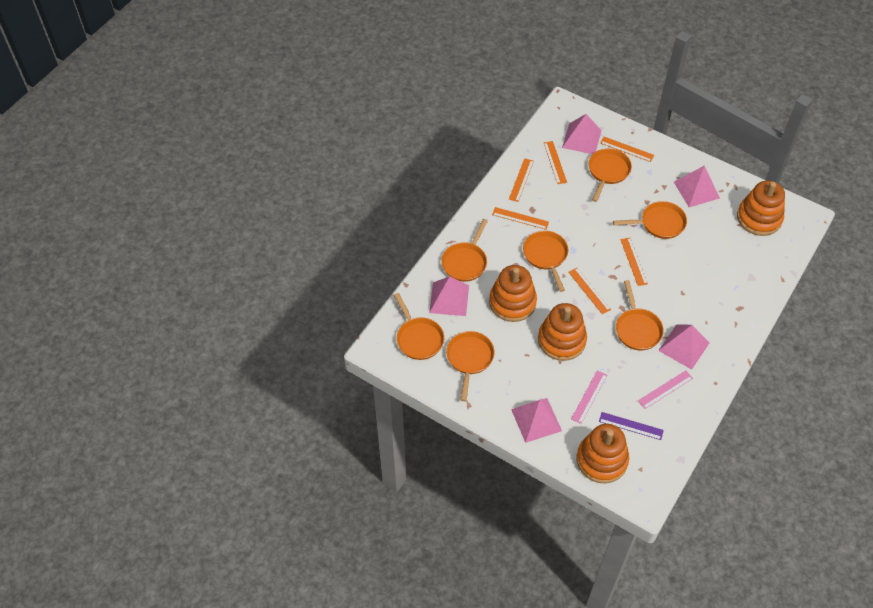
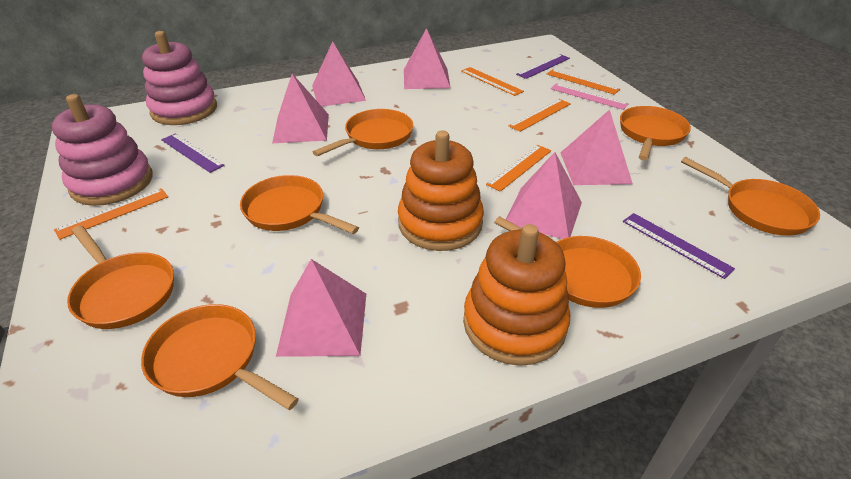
orange ruler: 6 -> 5
orange stacking toy: 4 -> 2
pink pyramid: 5 -> 6
pink ruler: 2 -> 1
pink stacking toy: 0 -> 2
purple ruler: 1 -> 3

